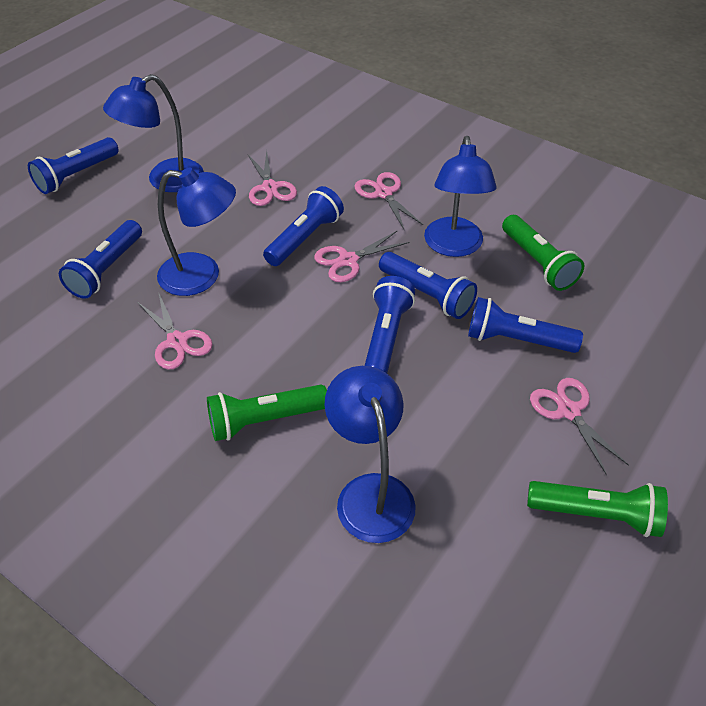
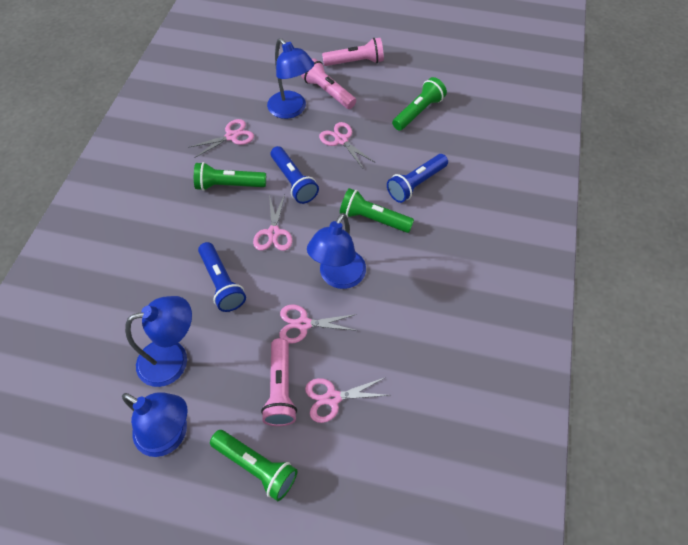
blue flashlight: 6 -> 3
green flashlight: 3 -> 4
pink flashlight: 0 -> 3

